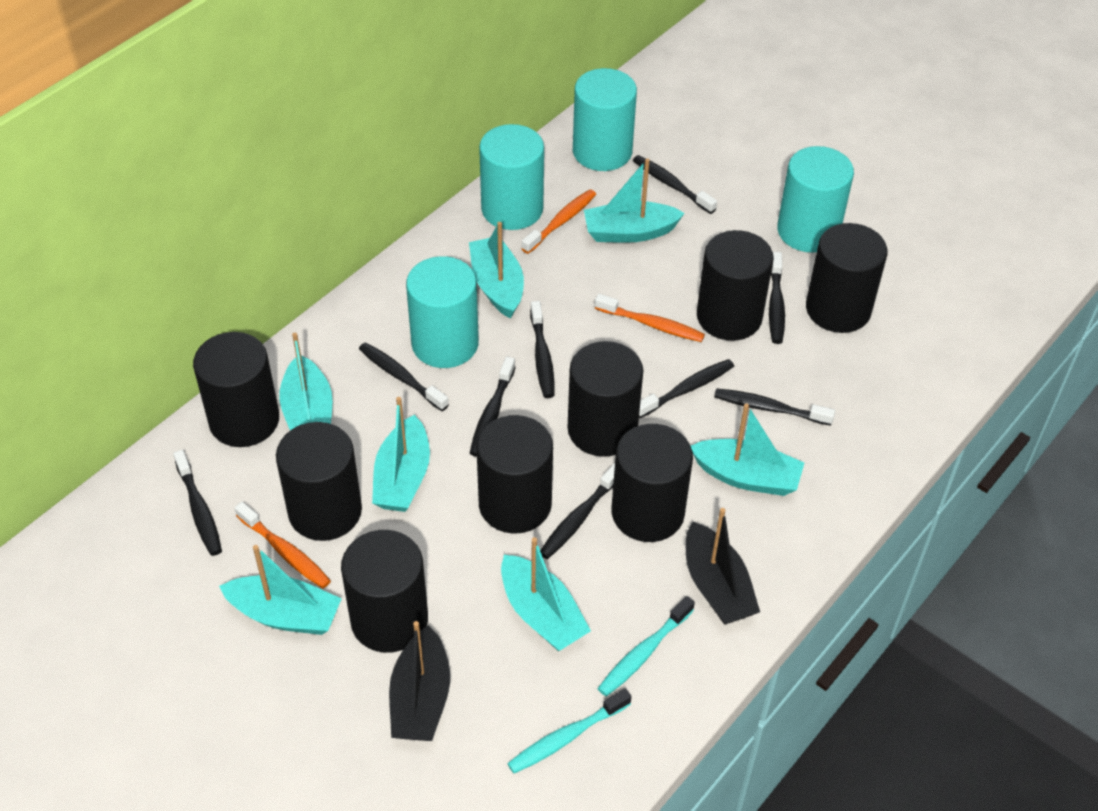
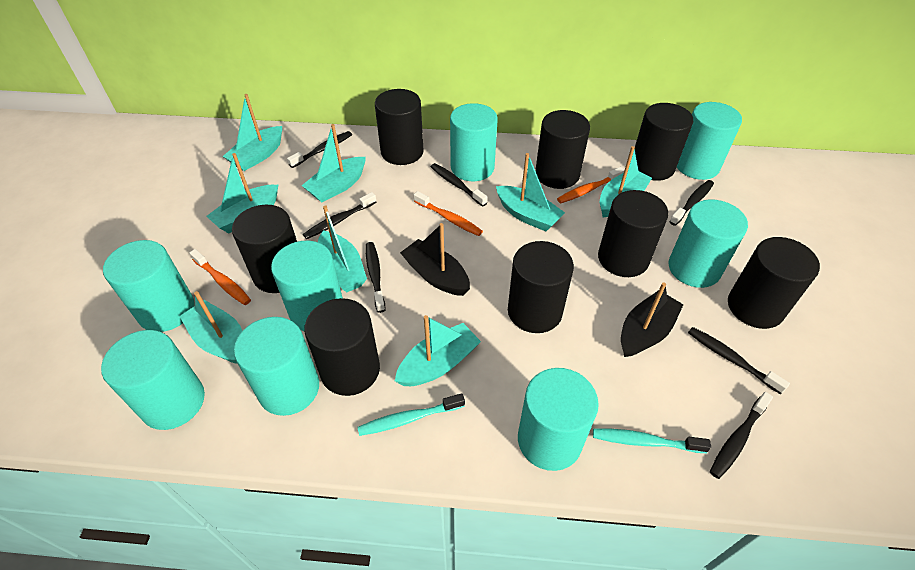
black toothbrush: 9 -> 7
turquoise boat: 7 -> 8
turquoise cylinder: 4 -> 8

